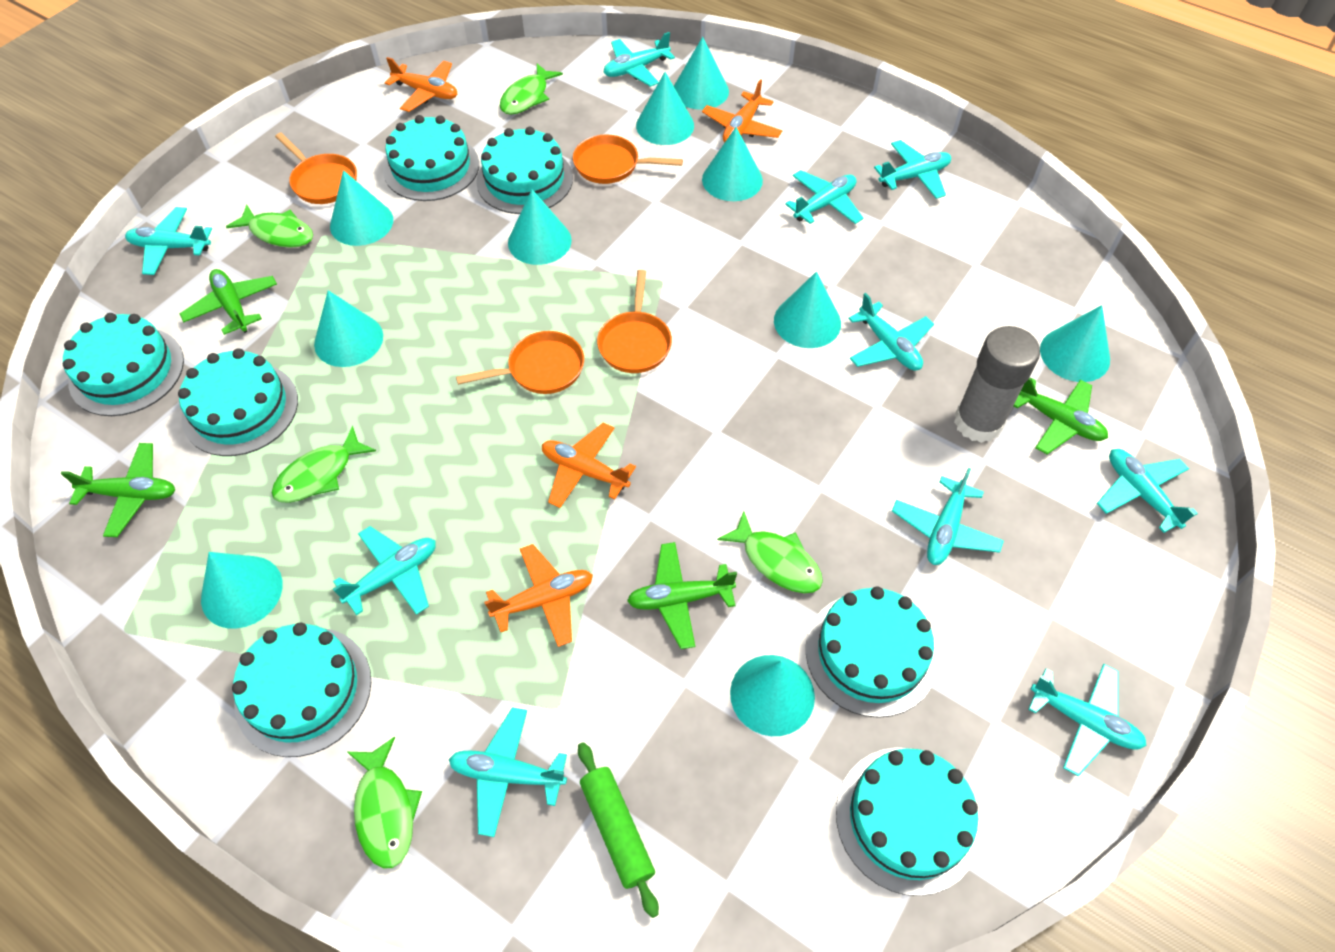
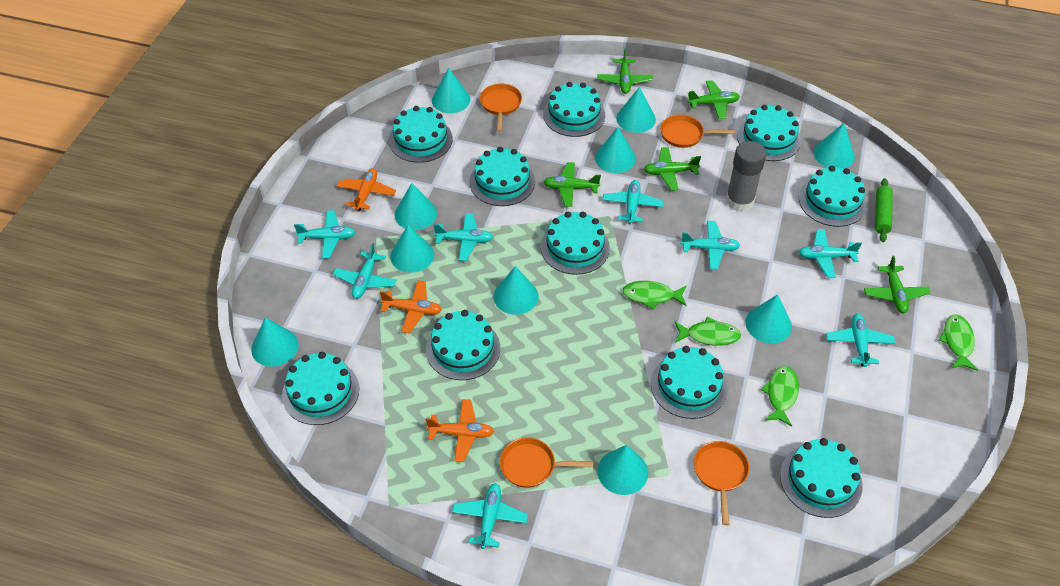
green fish: 5 -> 4
green plane: 4 -> 5
orange plane: 4 -> 3
turquoise cake: 7 -> 10
turquoise plane: 10 -> 8

